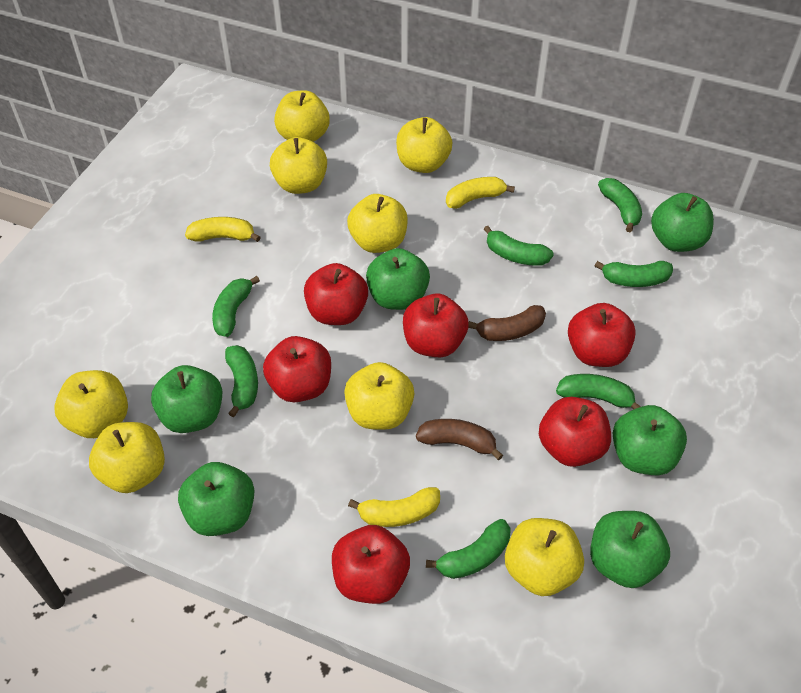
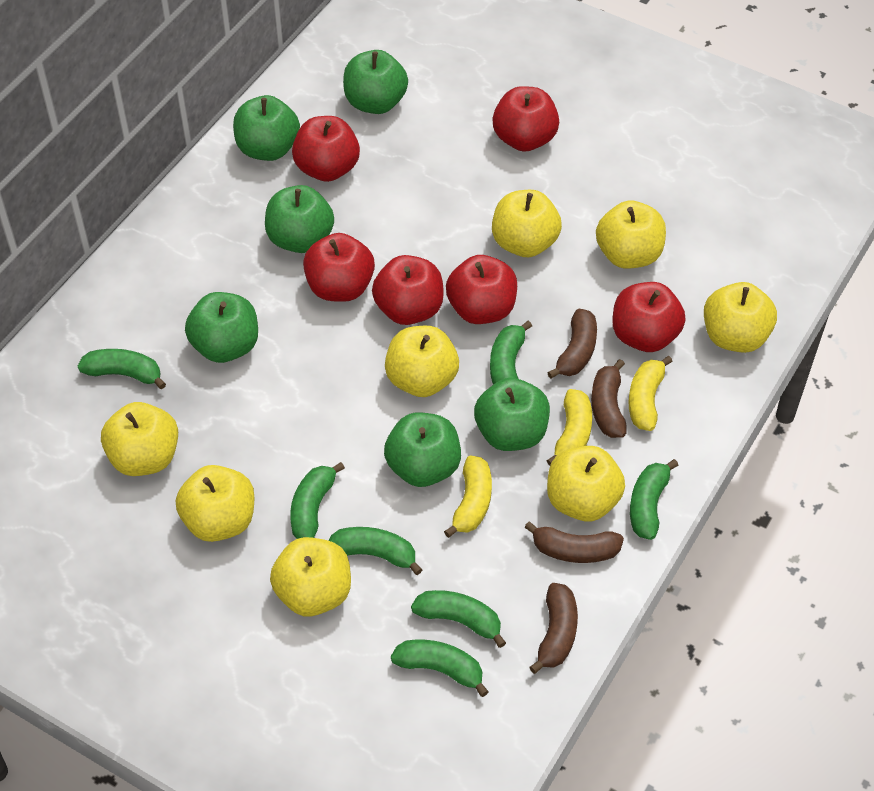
brown banana: 2 -> 4

